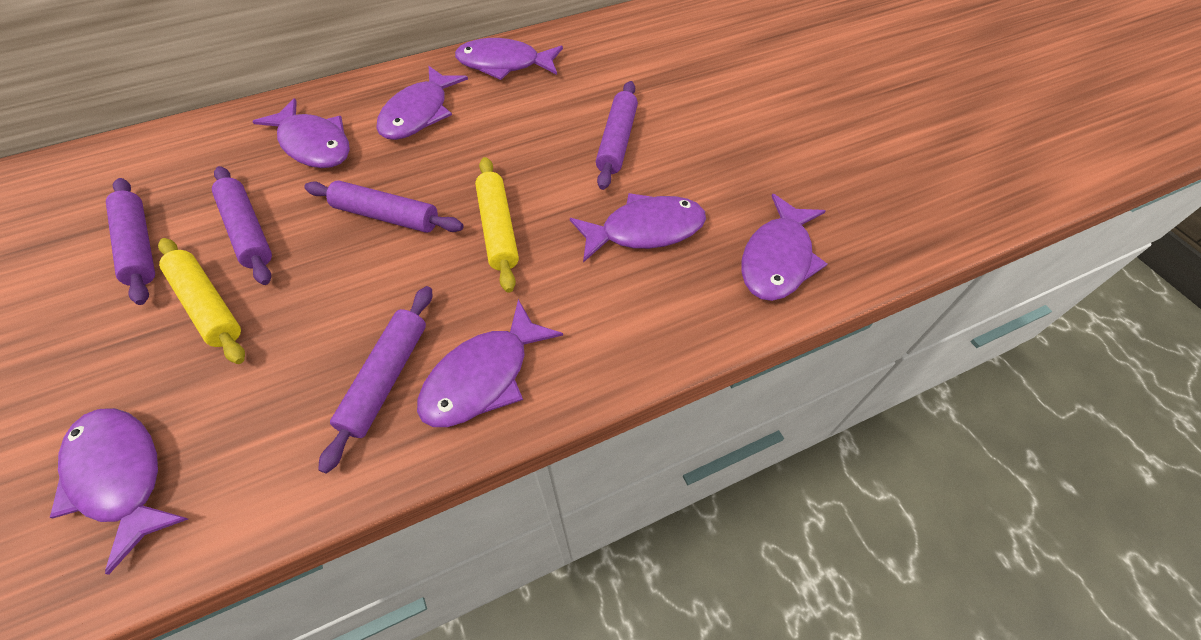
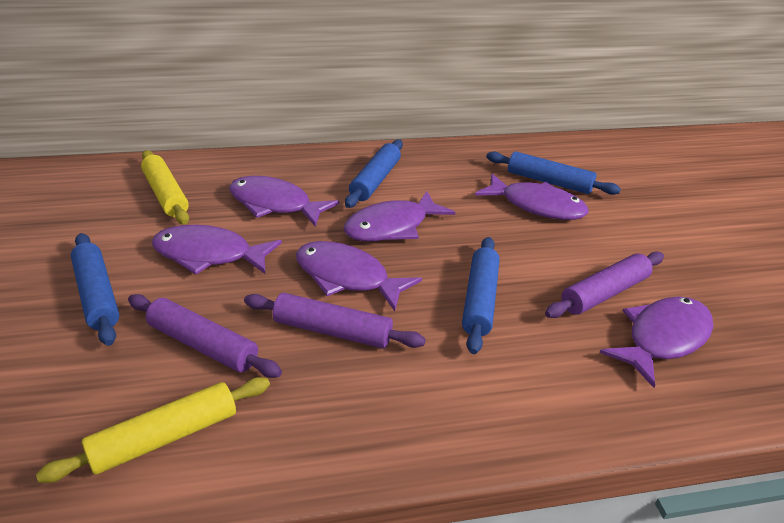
blue rolling pin: 0 -> 4
purple fish: 7 -> 6
purple rolling pin: 5 -> 3

